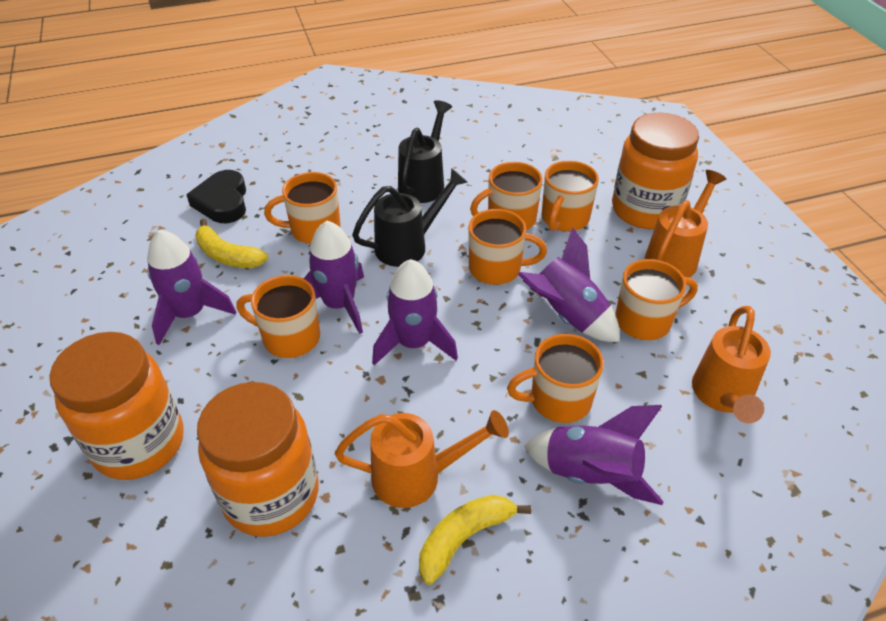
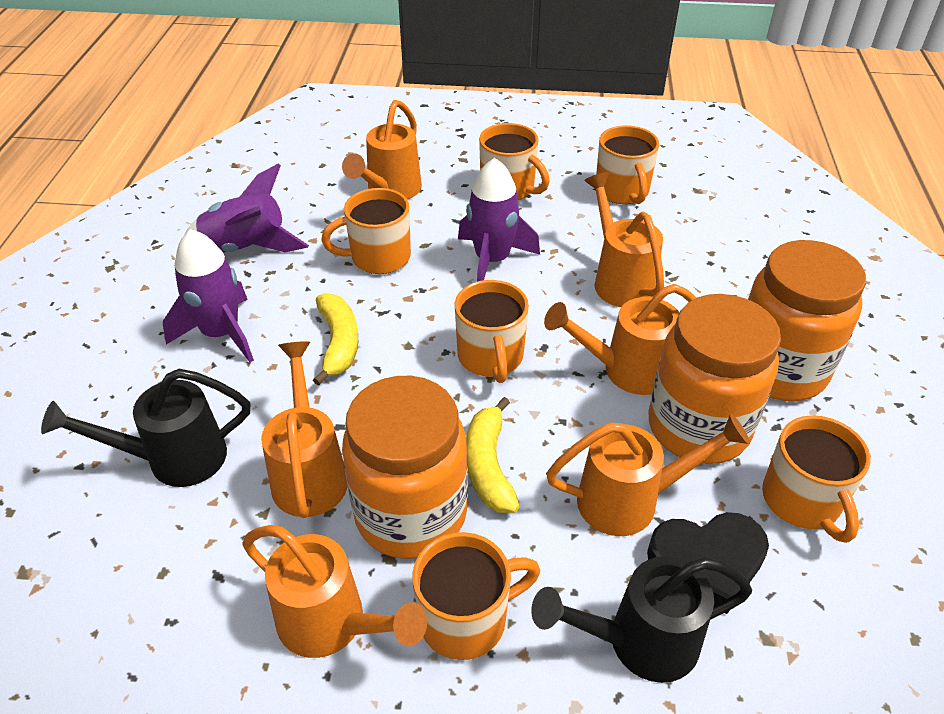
orange mug: 7 -> 6
orange watering can: 3 -> 6
purple rocket: 5 -> 3

